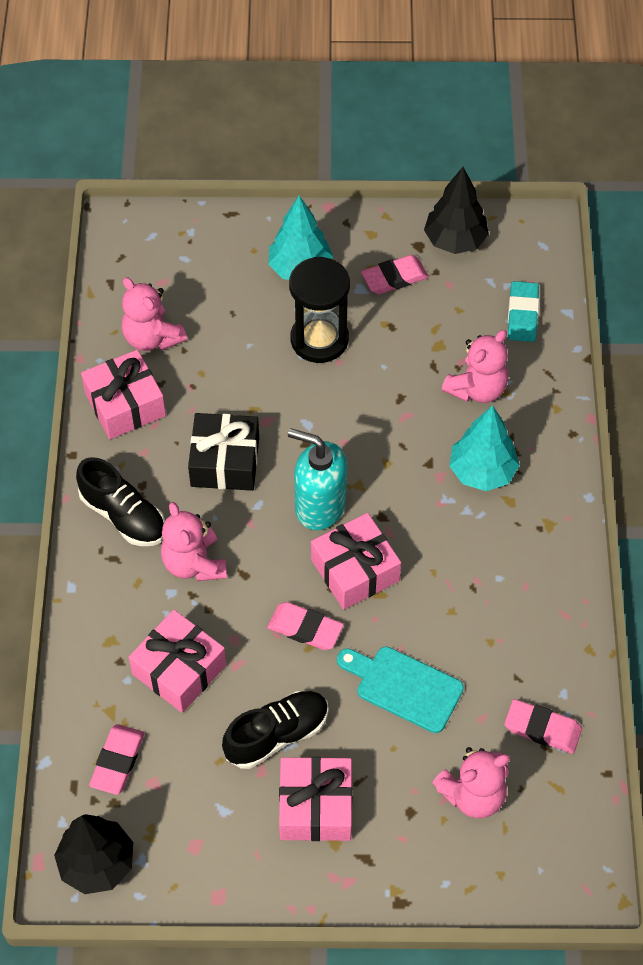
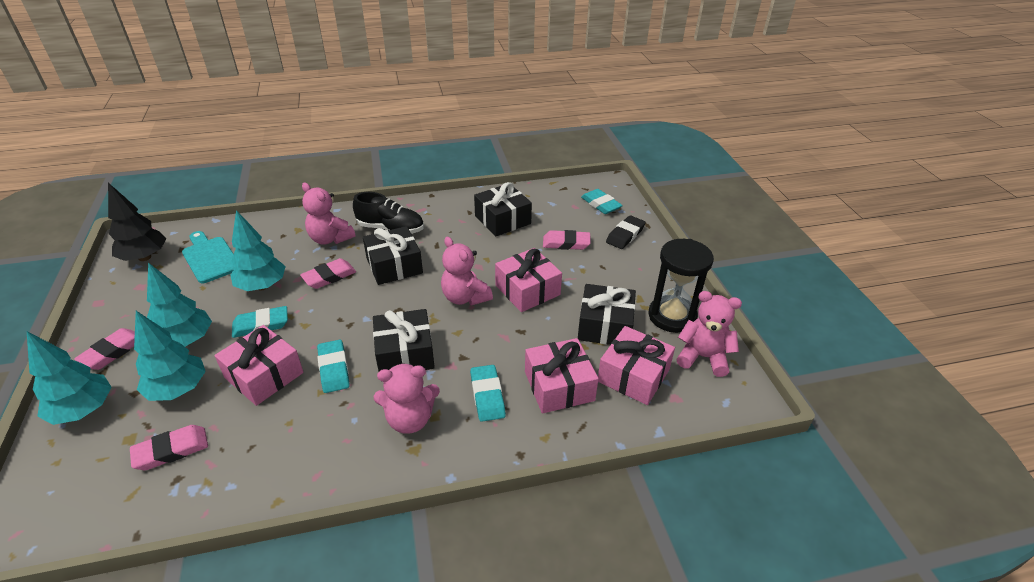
black eraser: 0 -> 1
black gift: 1 -> 4
black shoe: 2 -> 1
black tree: 2 -> 1
turquoise eraser: 1 -> 4
turquoise soap dispenser: 1 -> 0
turquoise tree: 2 -> 4

